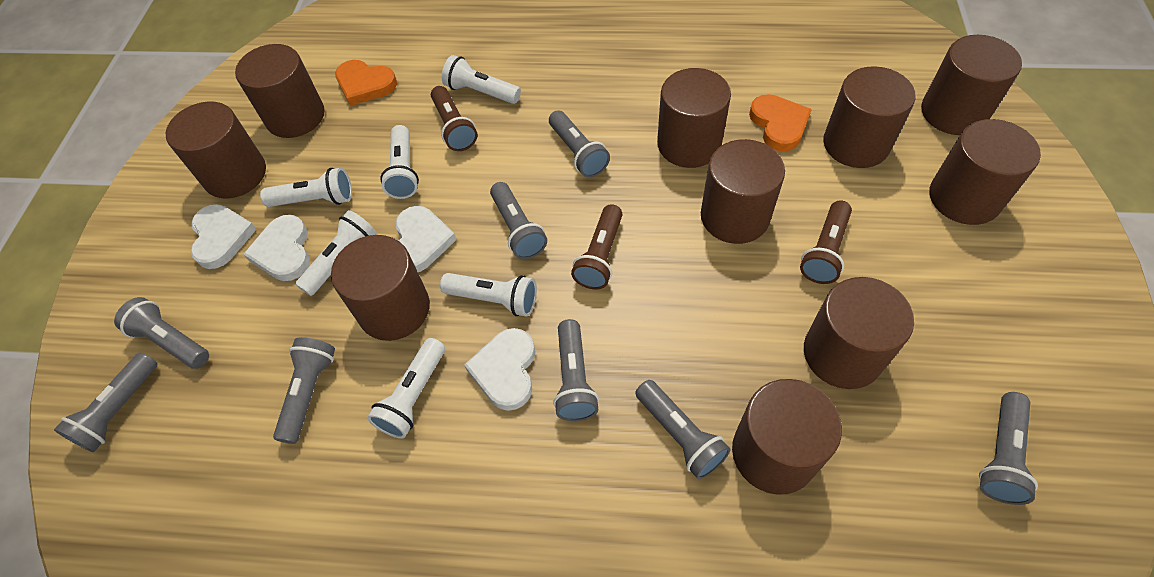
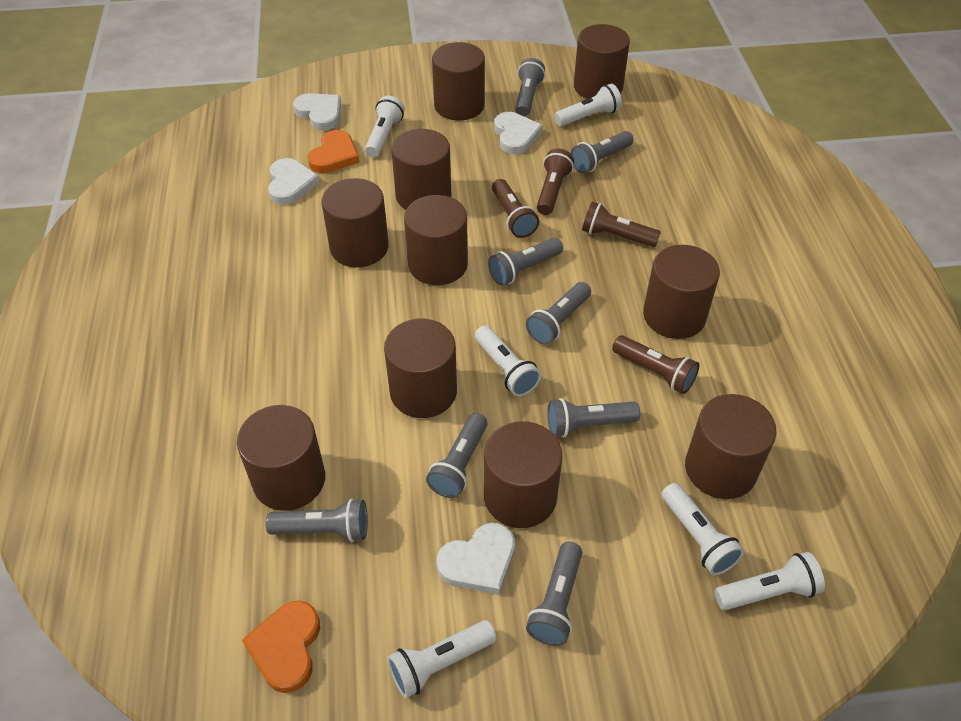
brown flashlight: 3 -> 4

